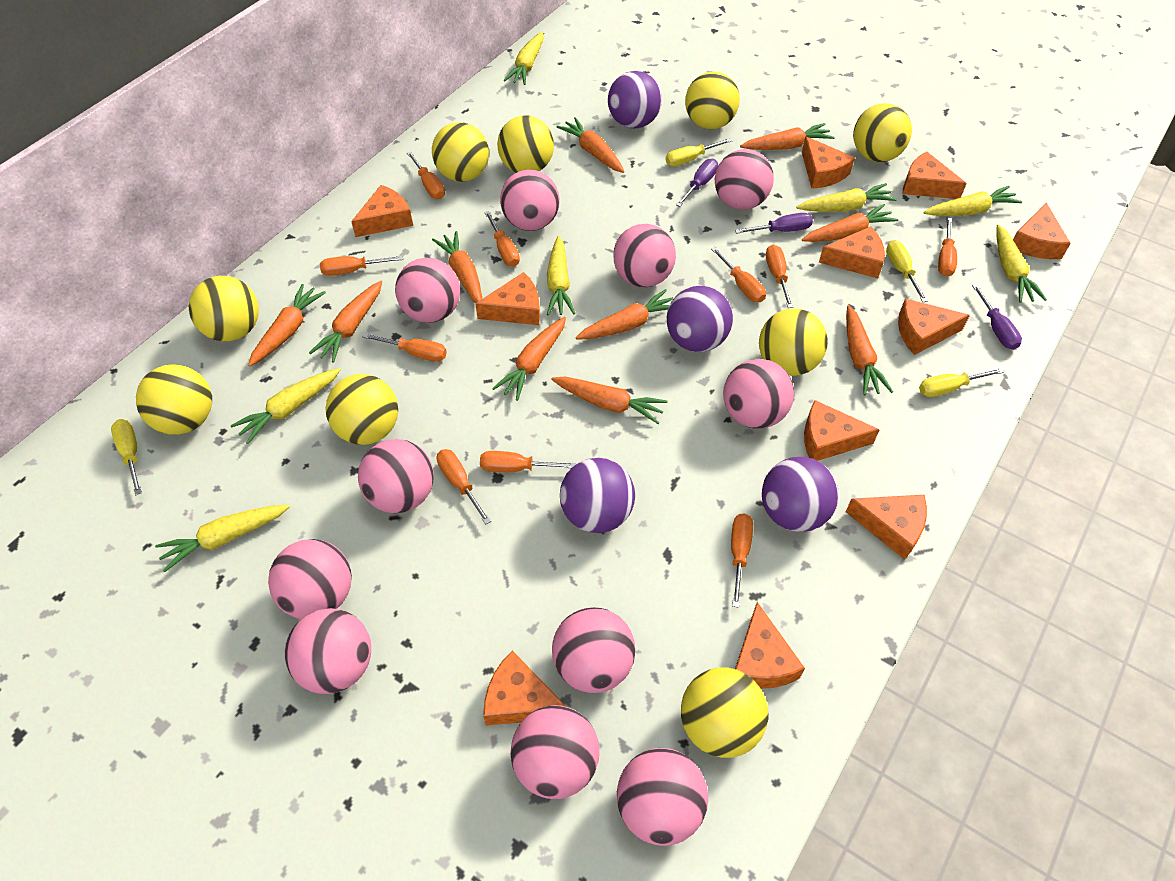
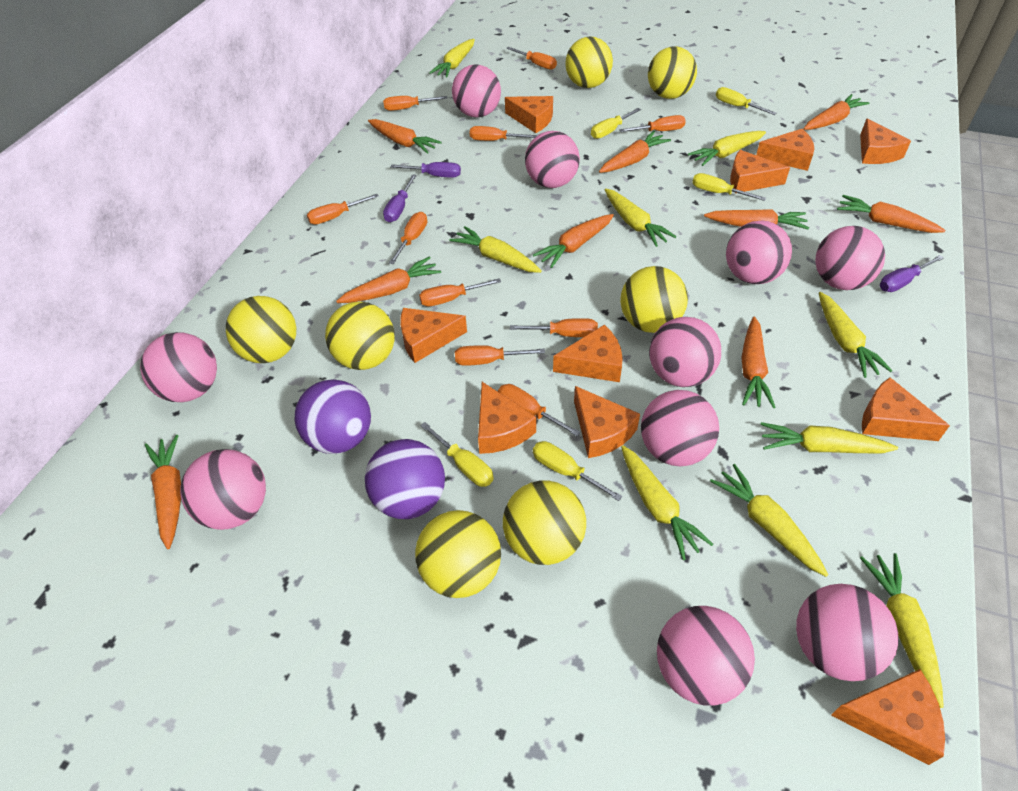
orange carrot: 10 -> 9
orange cheese: 11 -> 10
pink ball: 11 -> 10
purple ball: 4 -> 2
yellow ball: 9 -> 7
yellow carrot: 7 -> 9
yellow screwdriver: 4 -> 5

